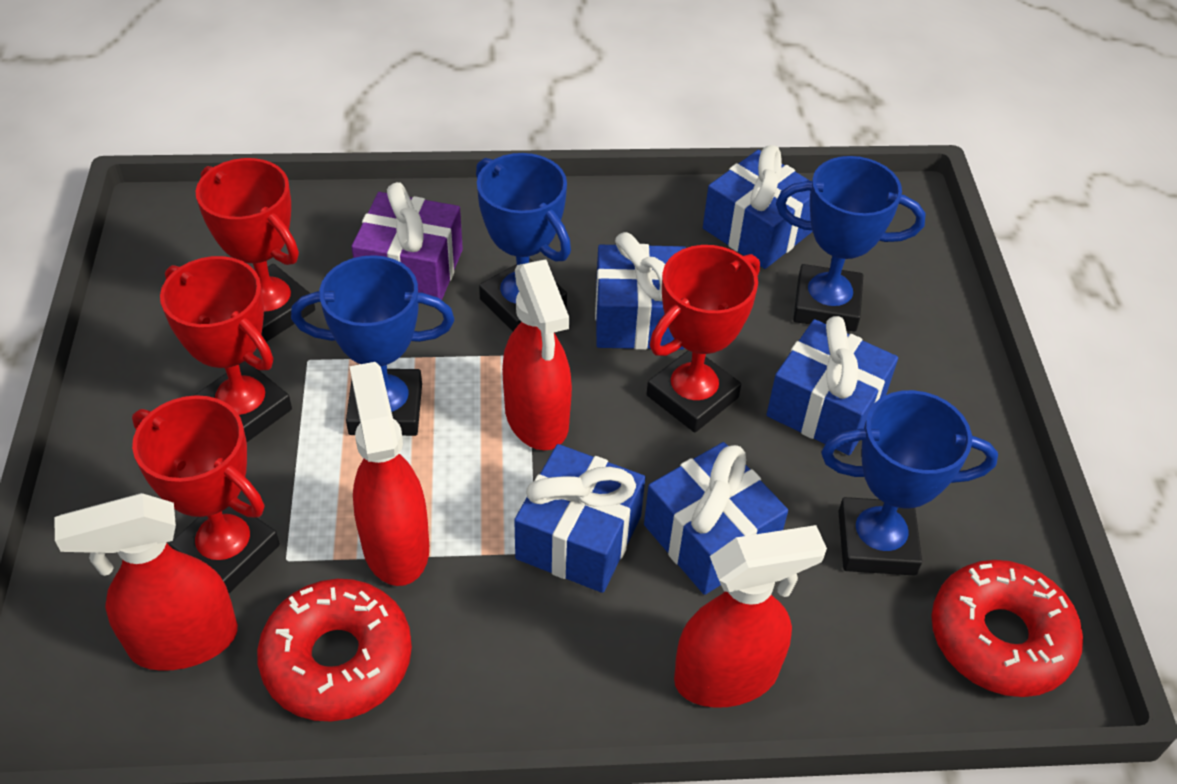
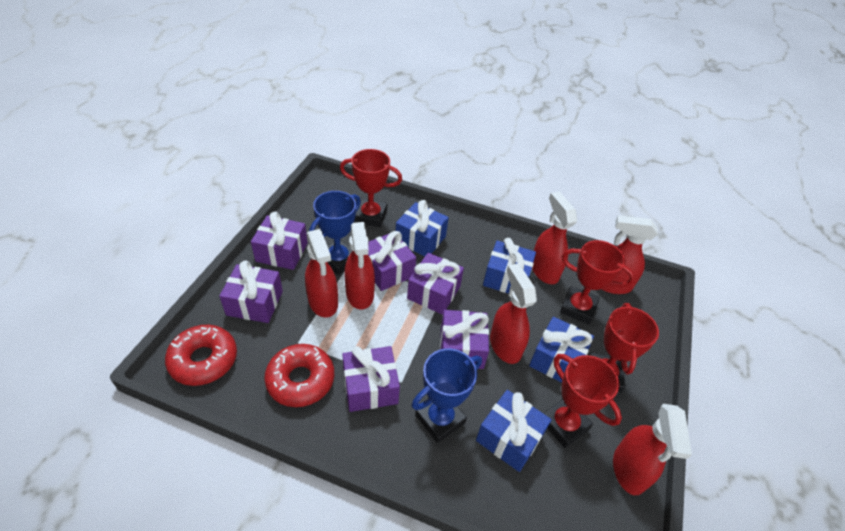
blue gift: 5 -> 4
blue trophy: 4 -> 2
purple gift: 1 -> 6
red spray bottle: 4 -> 6

